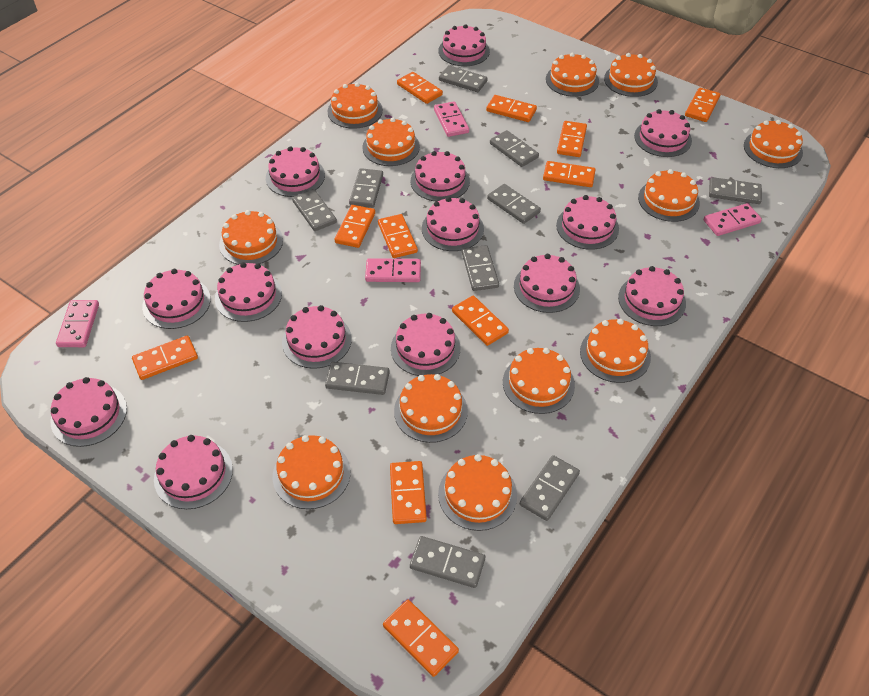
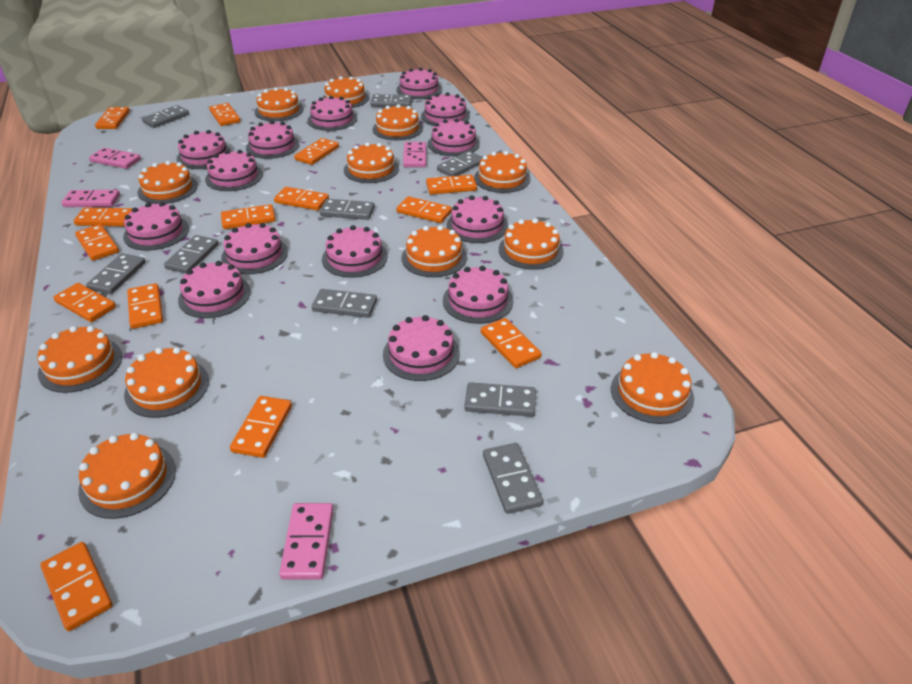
grey domino: 10 -> 9
orange domino: 11 -> 14

